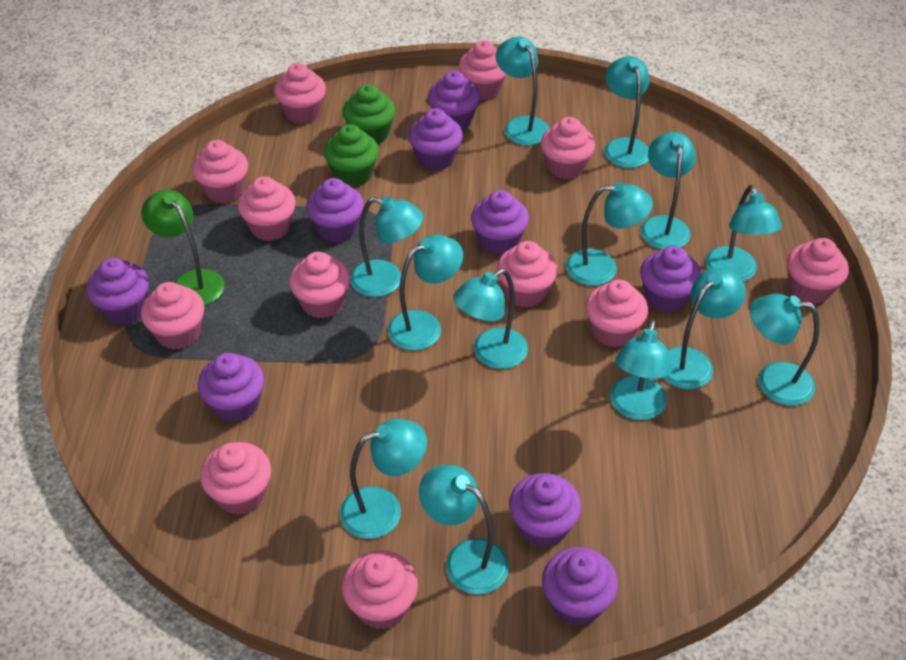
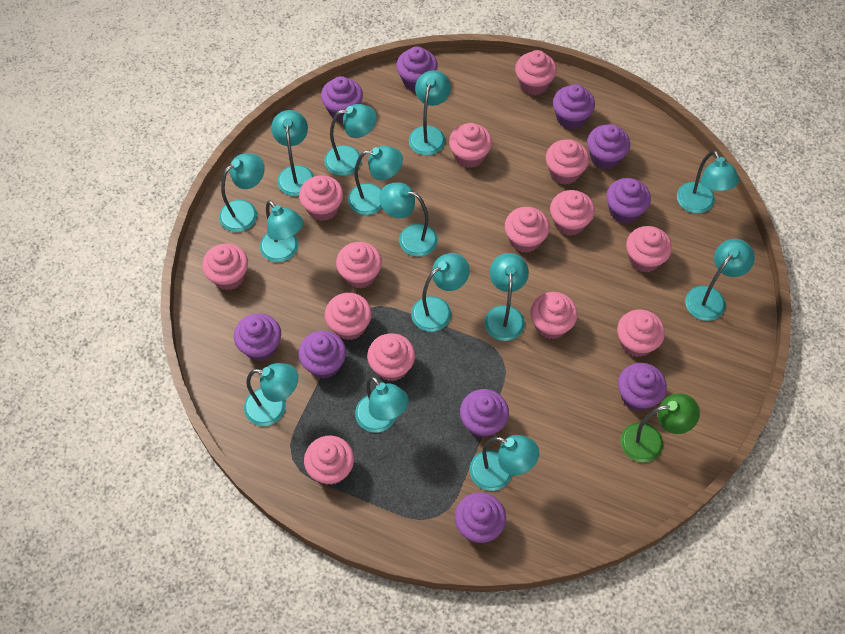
green cupcake: 2 -> 0
pink cupcake: 12 -> 14
purple cupcake: 9 -> 10
turquoise lamp: 13 -> 14

